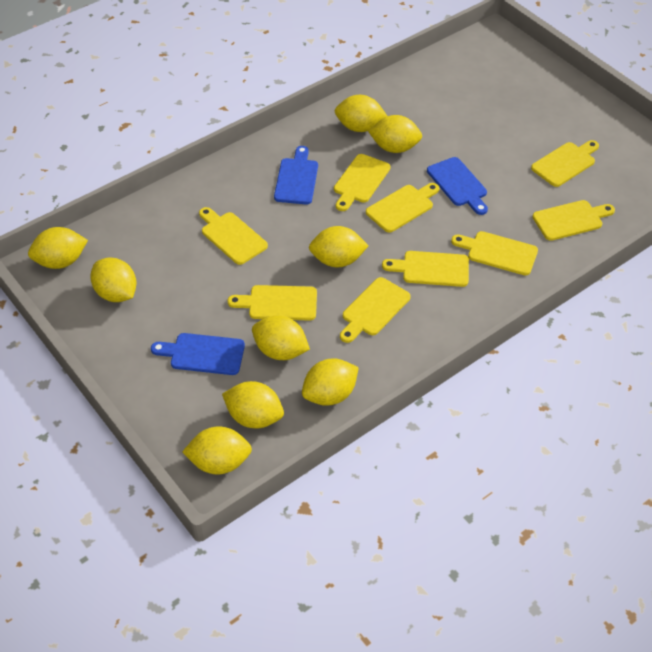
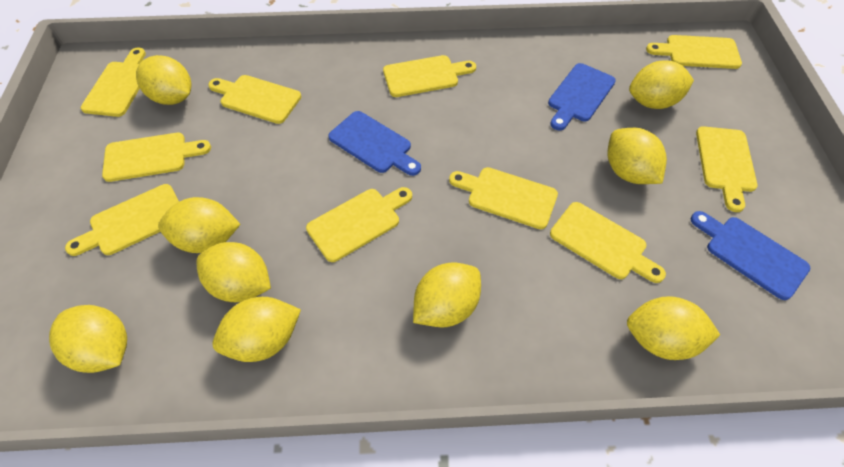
yellow cutting board: 9 -> 10

